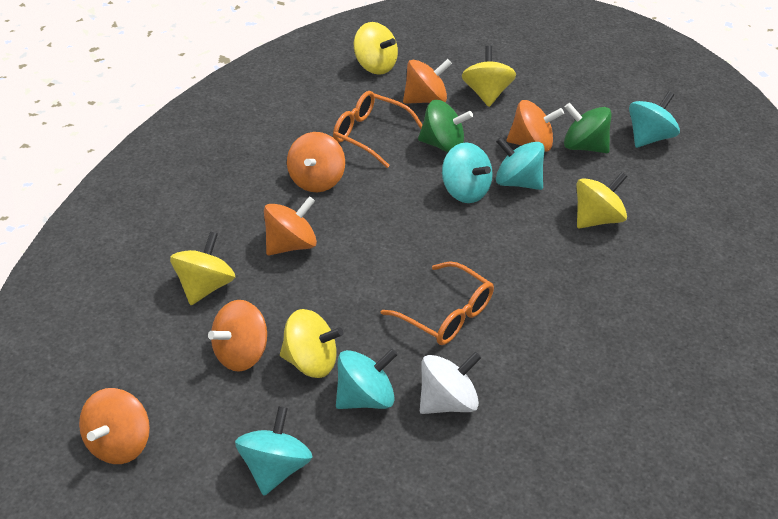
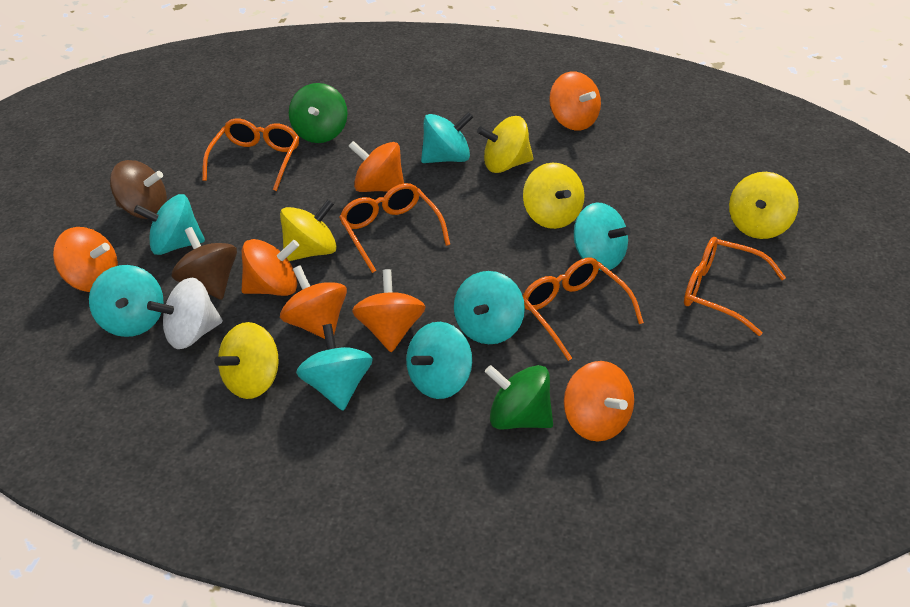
brown spinning top: 0 -> 2
orange glasses: 2 -> 4
orange spinning top: 6 -> 7
turquoise spinning top: 5 -> 7

